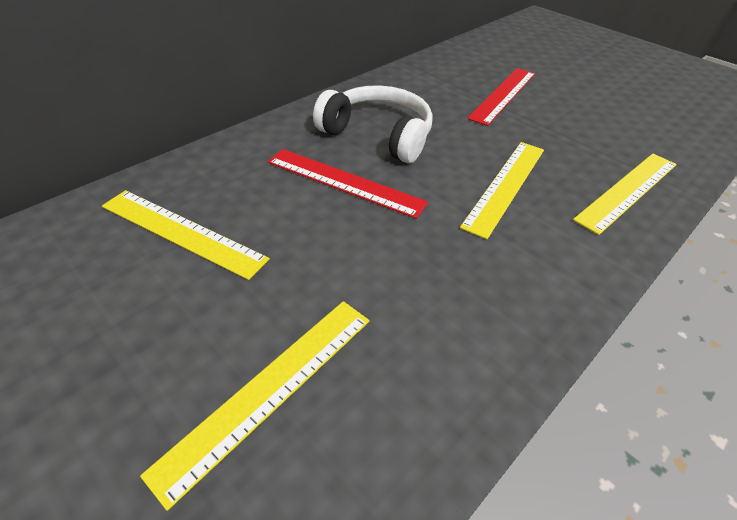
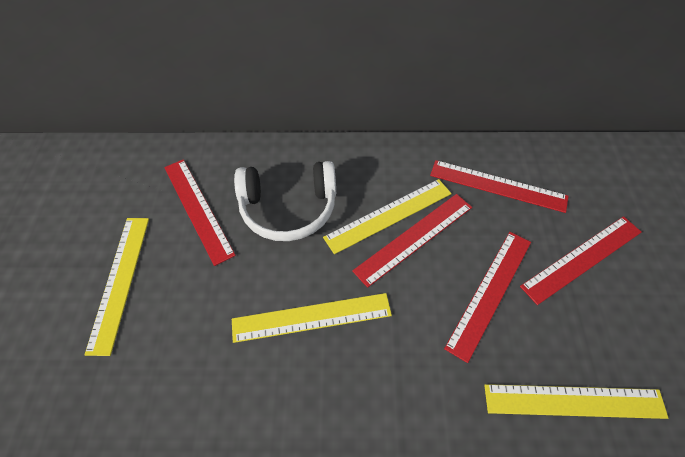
red ruler: 2 -> 5

